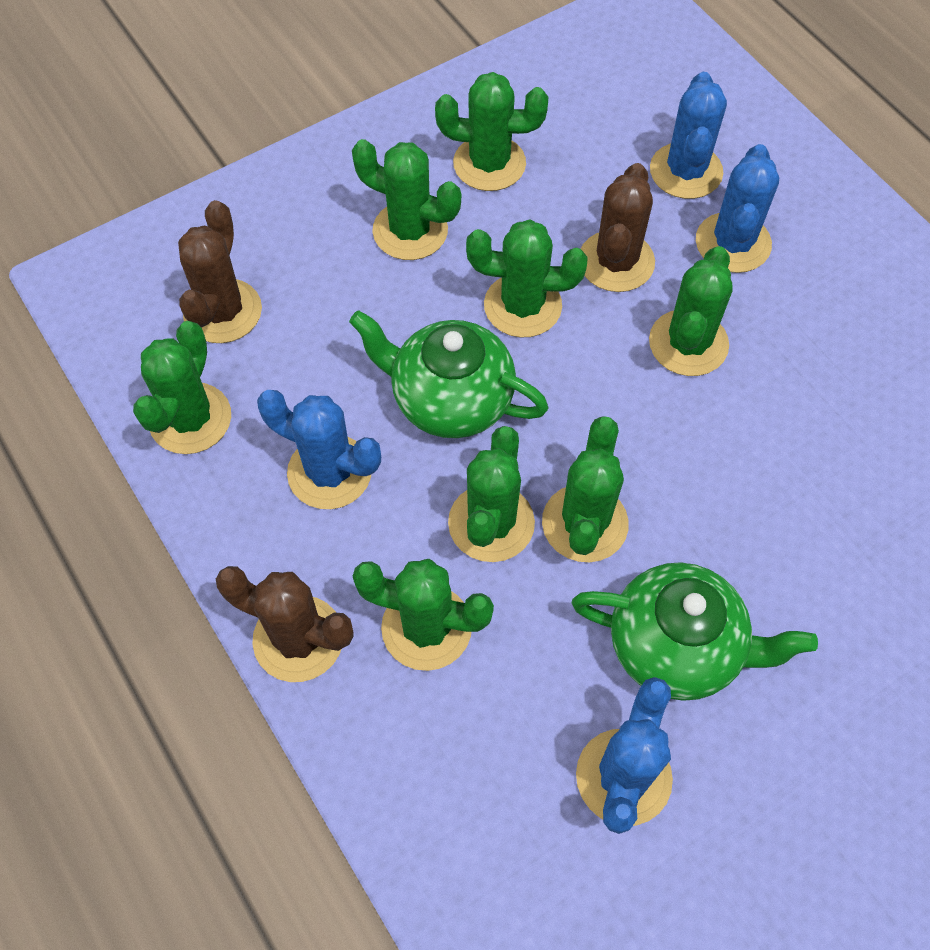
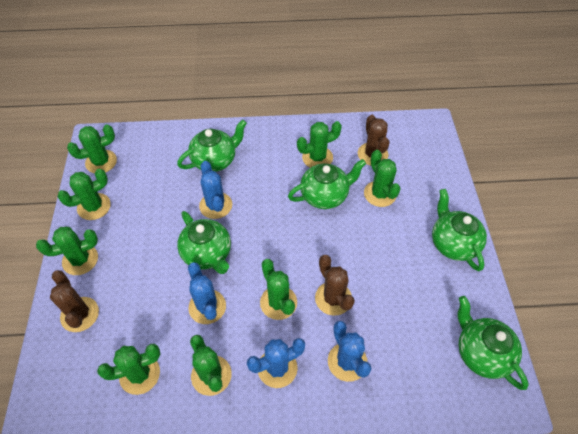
green teapot: 2 -> 5

